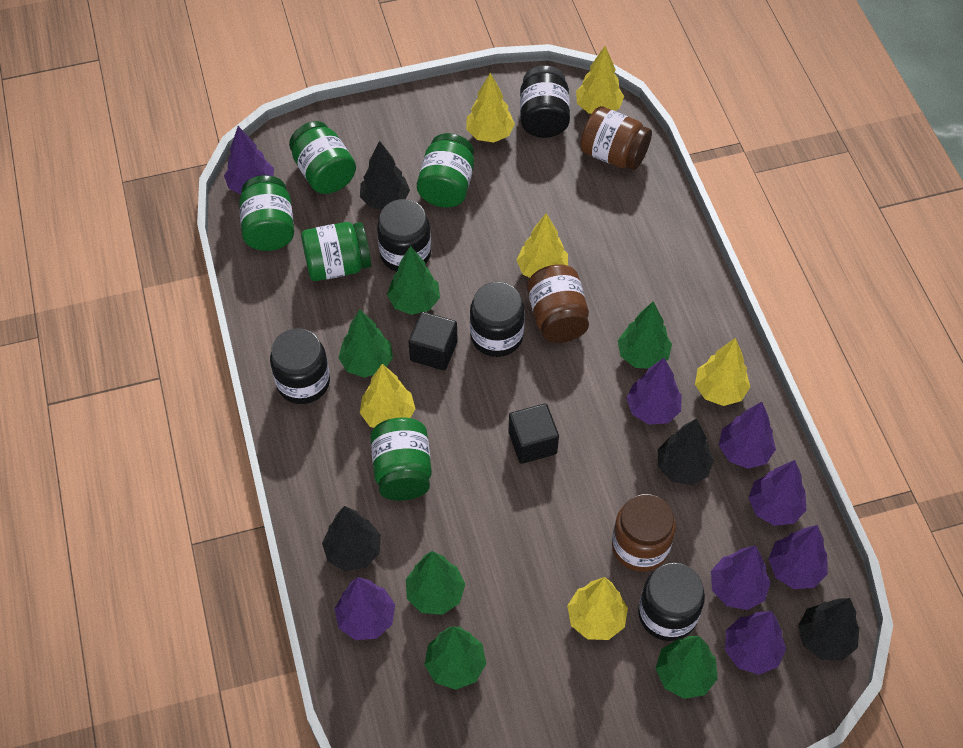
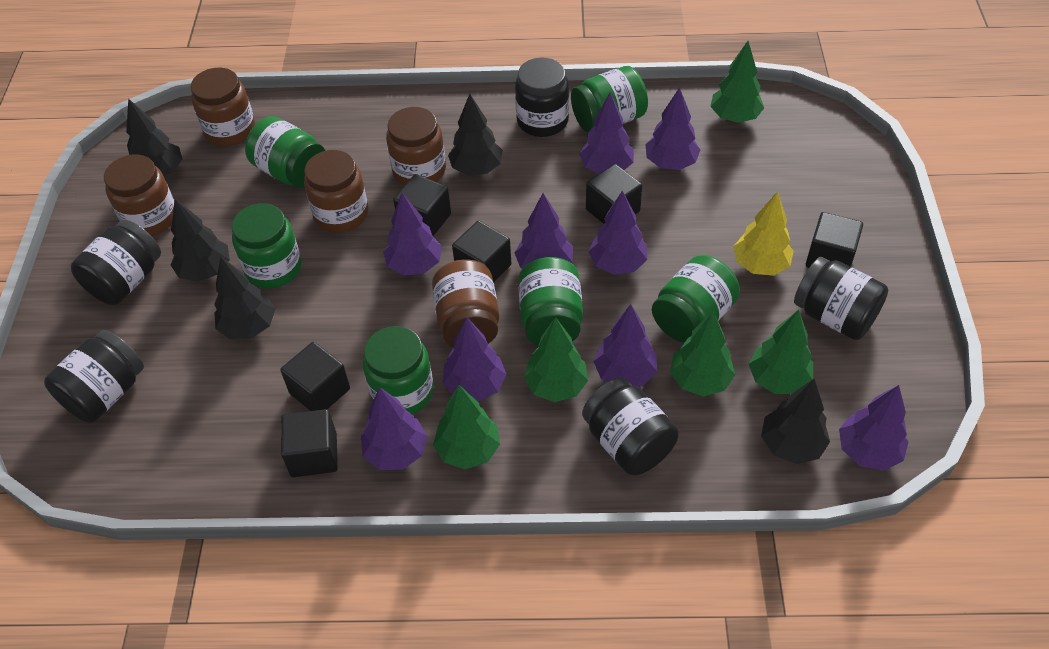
black cube: 2 -> 6
black tree: 4 -> 5
brown jar: 3 -> 5
green jar: 5 -> 6
green tree: 6 -> 5
purple tree: 8 -> 9
yellow tree: 6 -> 1

